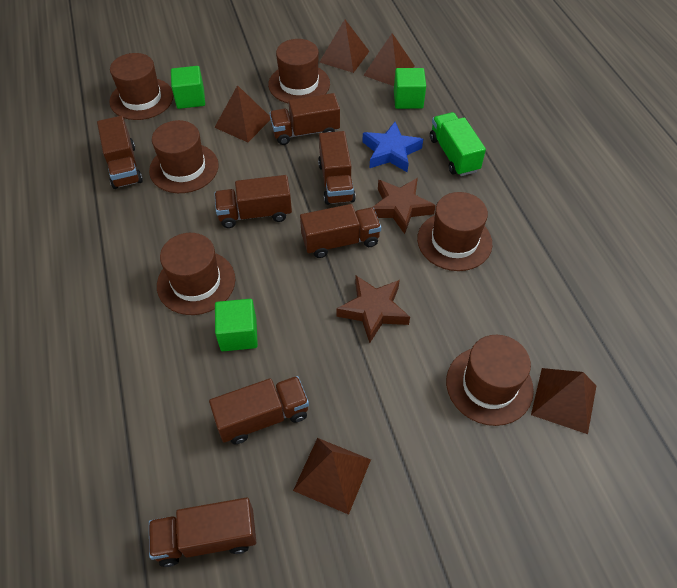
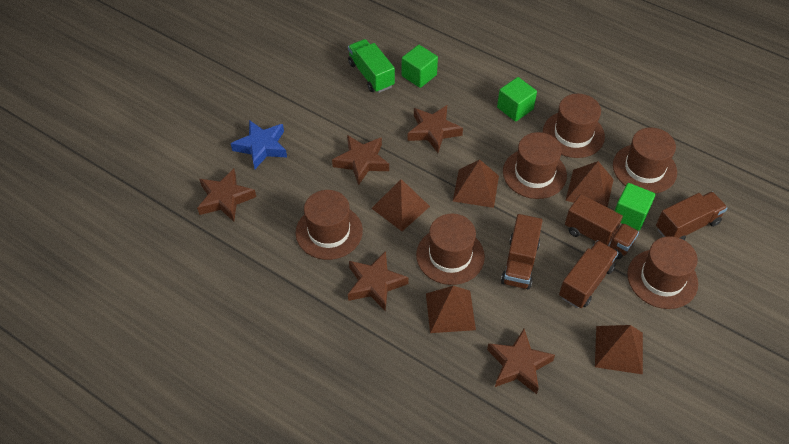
brown star: 2 -> 5
brown truck: 7 -> 4

